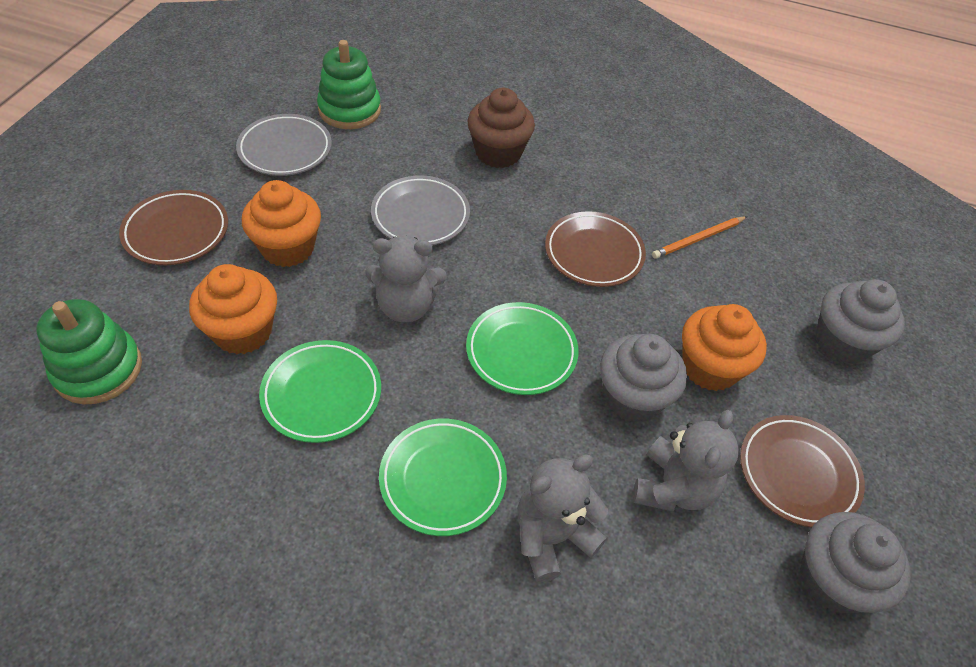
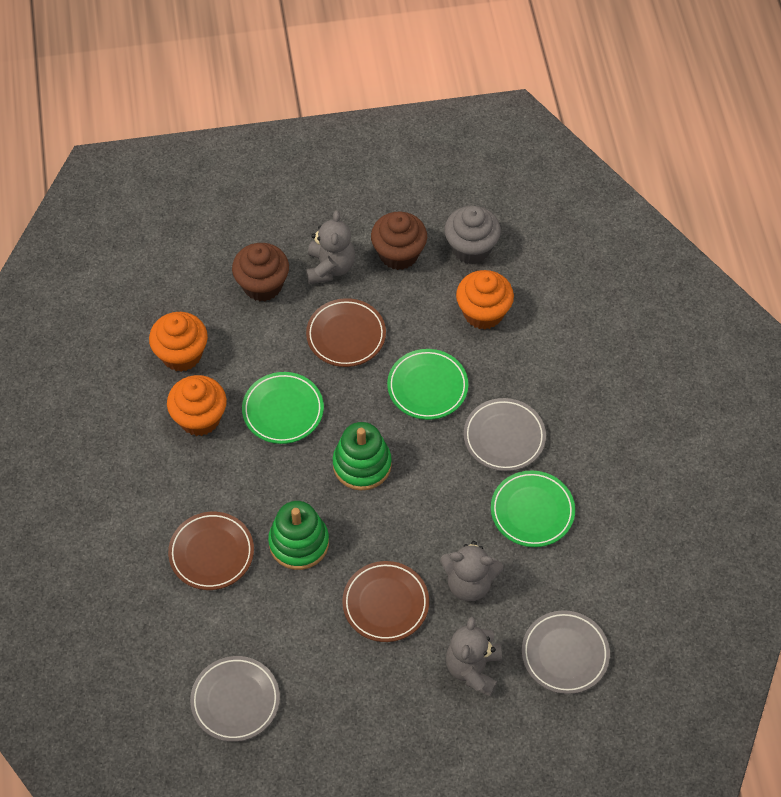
brown cupcake: 1 -> 2
grey cupcake: 3 -> 1
grey plate: 2 -> 3
orange pencil: 1 -> 0

